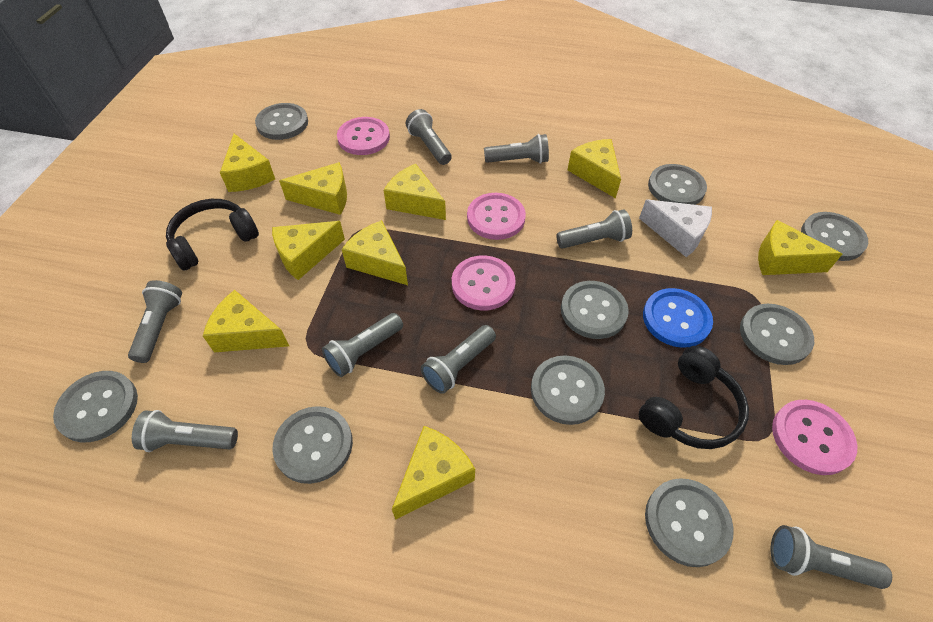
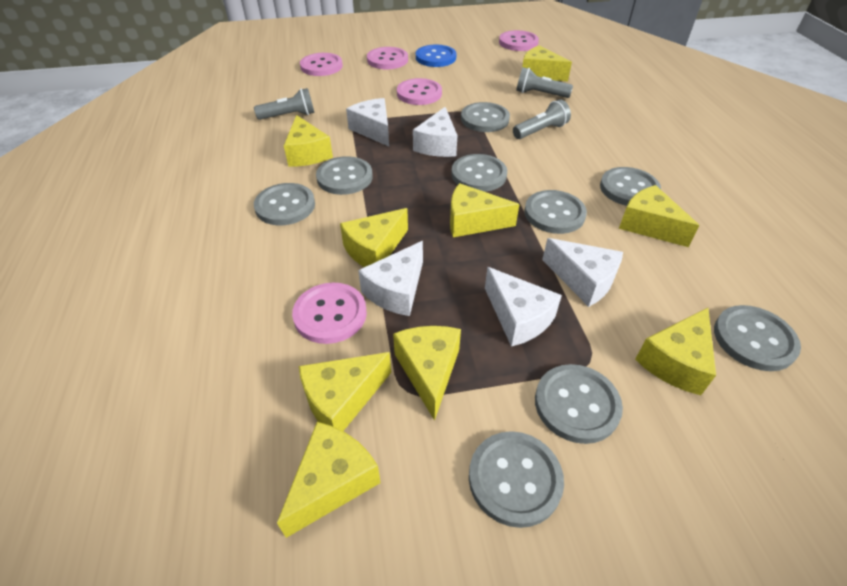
black headphones: 2 -> 0
grey flashlight: 8 -> 3
pink button: 4 -> 5
white cheese: 1 -> 5

